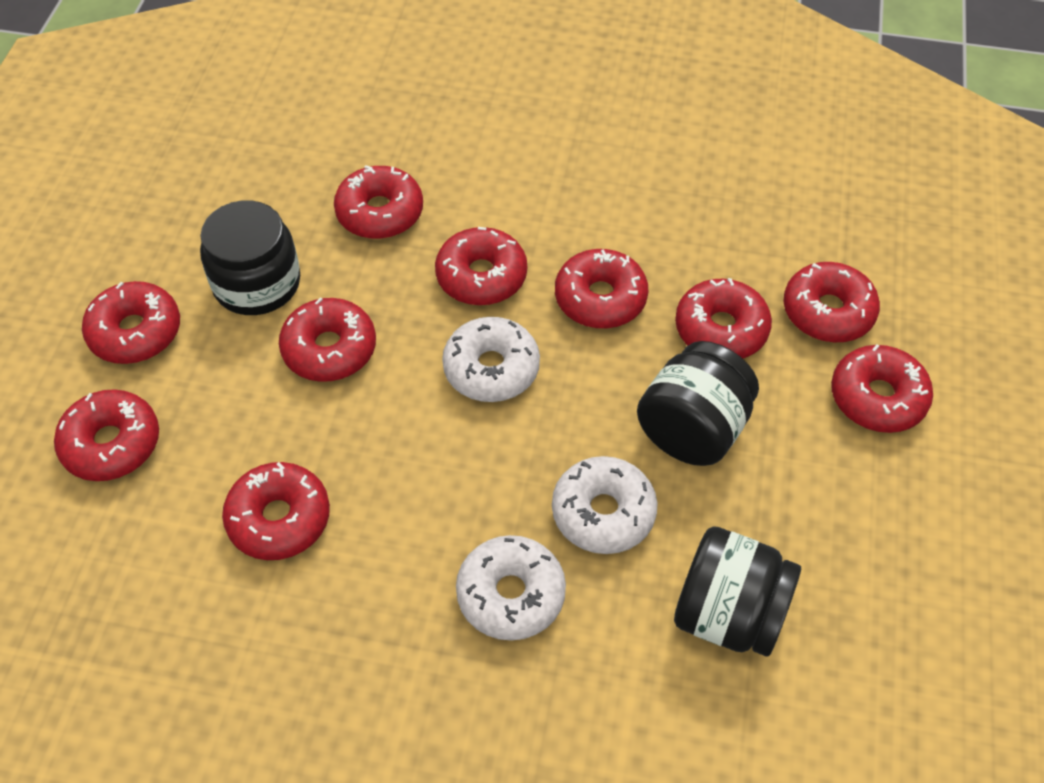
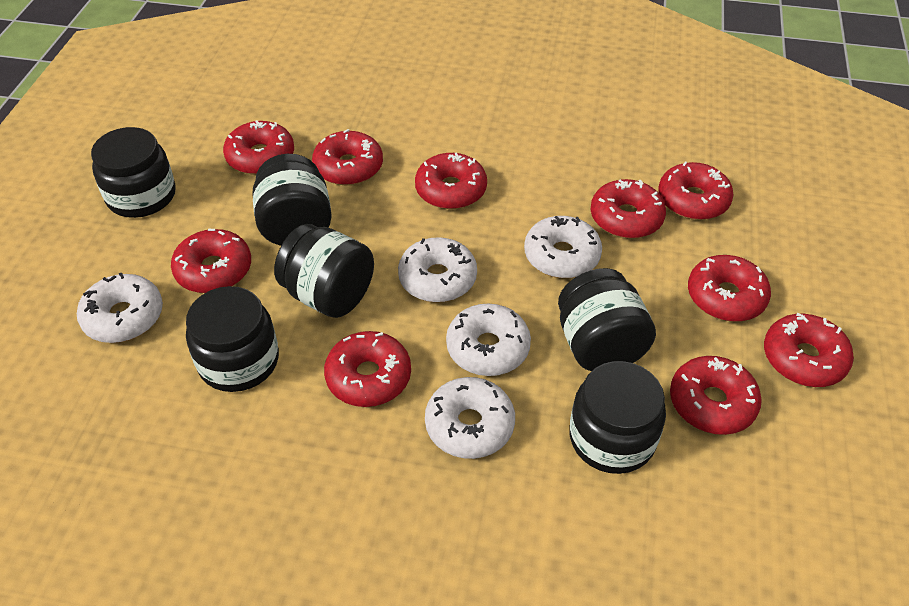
black jar: 3 -> 6
white donut: 3 -> 5

